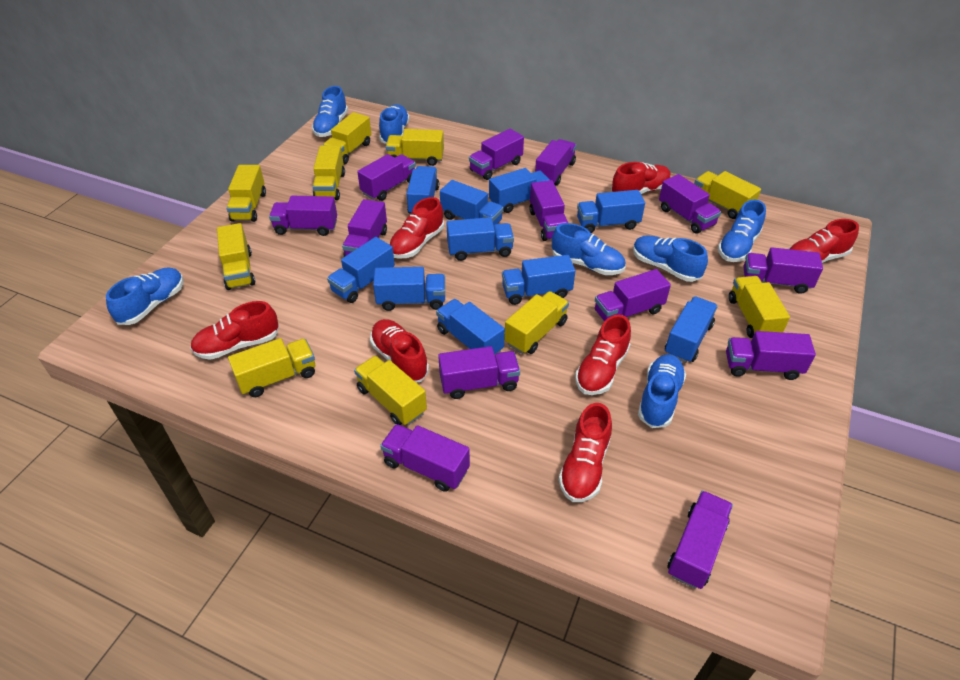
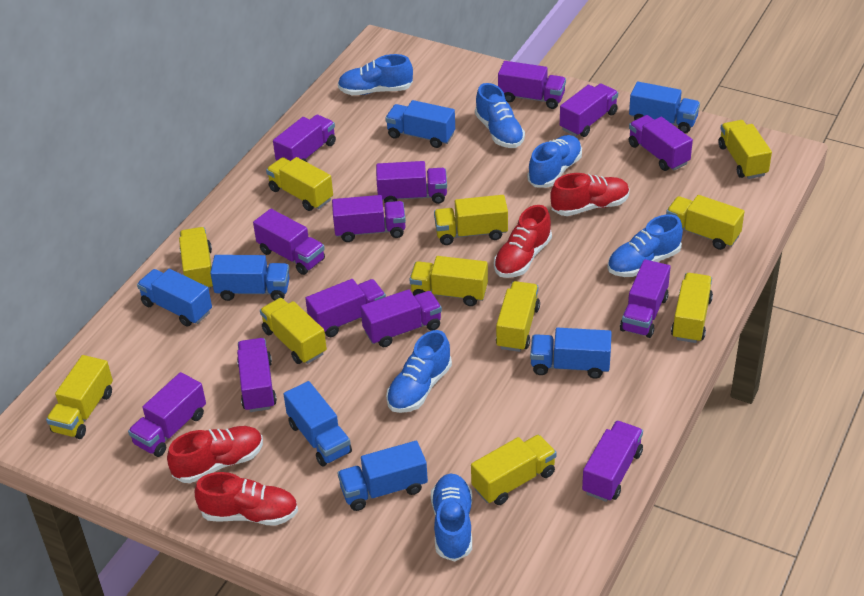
blue shoe: 7 -> 6
blue truck: 10 -> 7
red shoe: 7 -> 4
yellow truck: 10 -> 11

